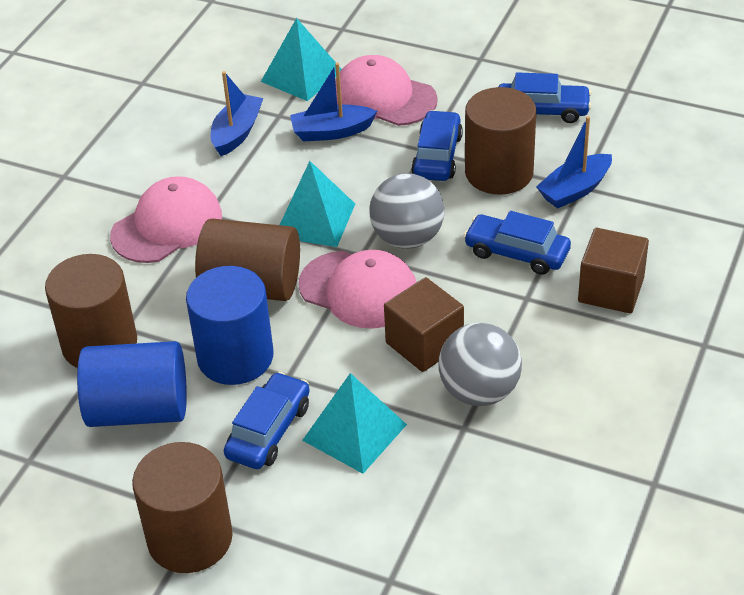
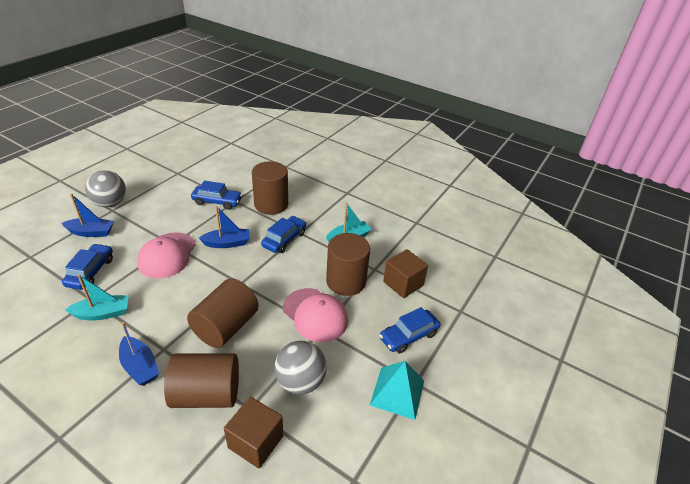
blue cylinder: 2 -> 0
pink cap: 3 -> 2
turquoise boat: 0 -> 2
turquoise pyramid: 3 -> 1

